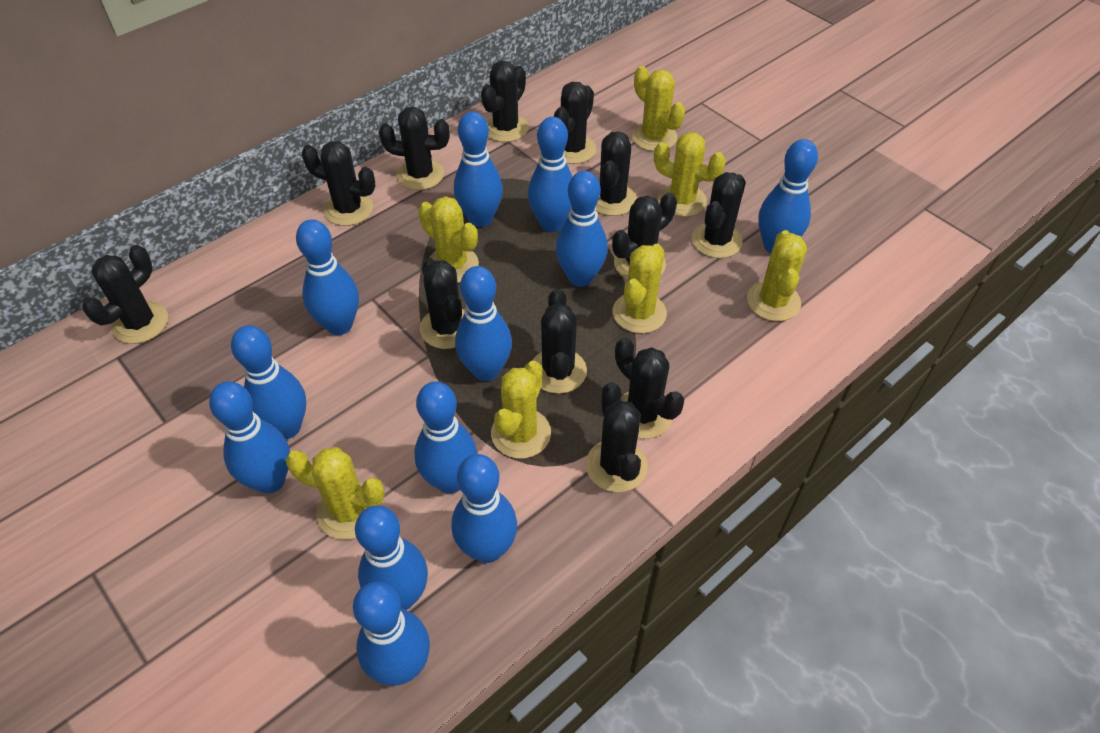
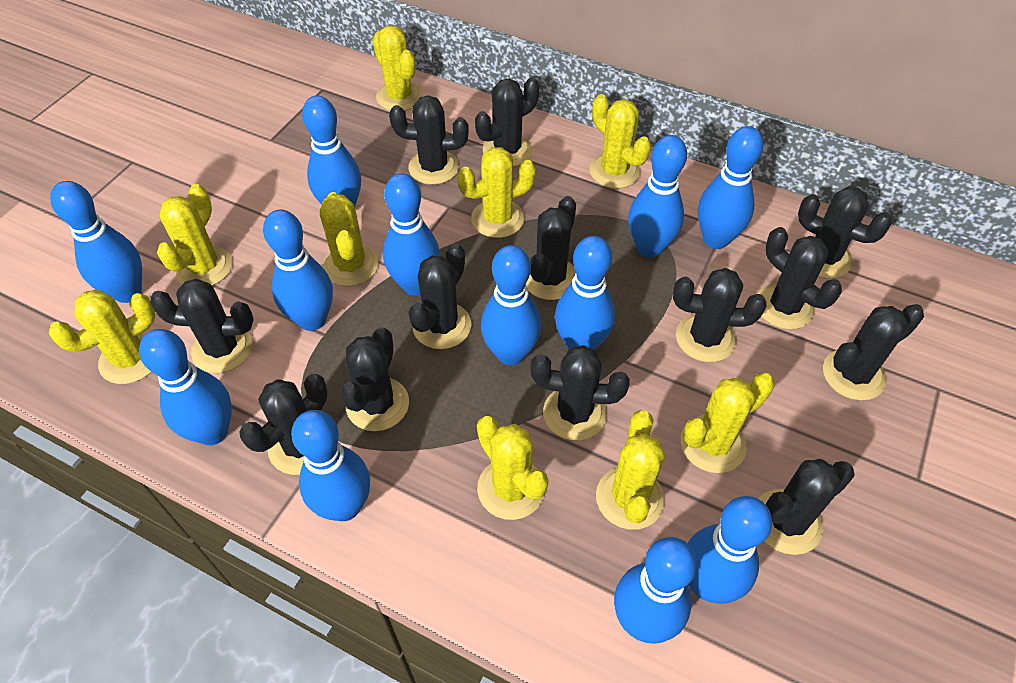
black cactus: 12 -> 13
yellow cactus: 7 -> 9

